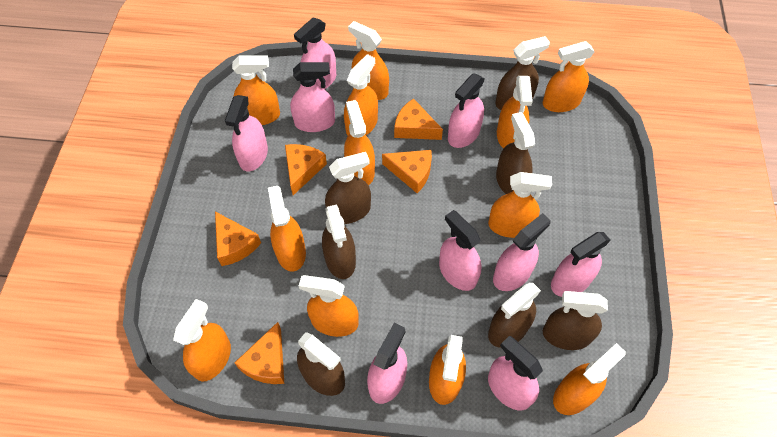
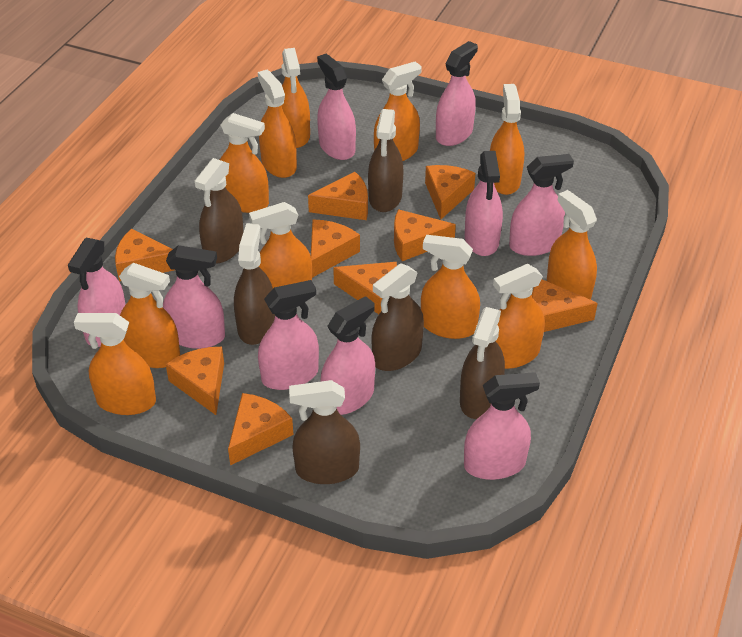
brown spray bottle: 7 -> 6
orange cheese: 5 -> 9
orange spray bottle: 12 -> 11

